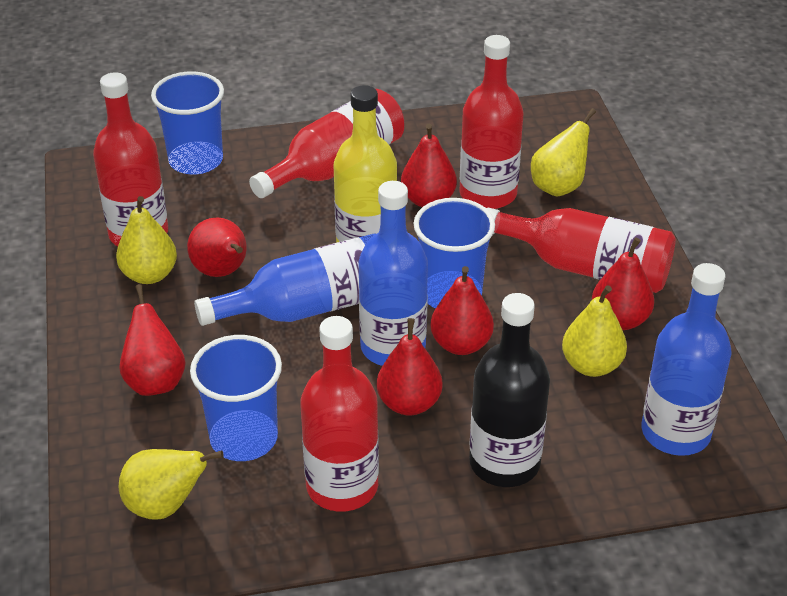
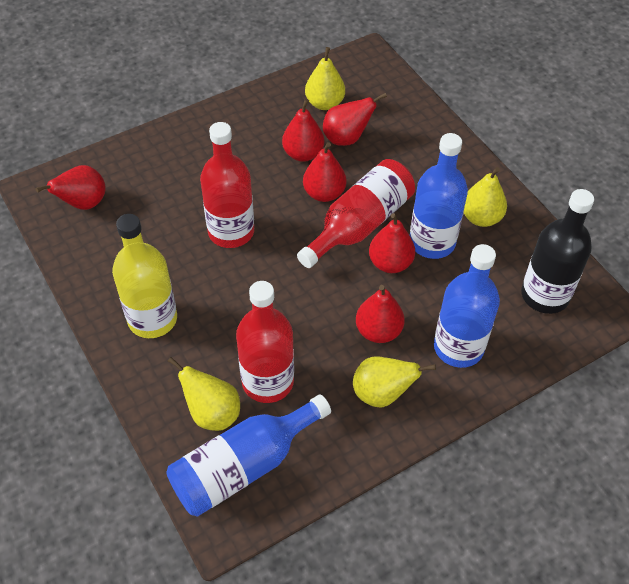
blue cup: 3 -> 0
red bottle: 5 -> 3

